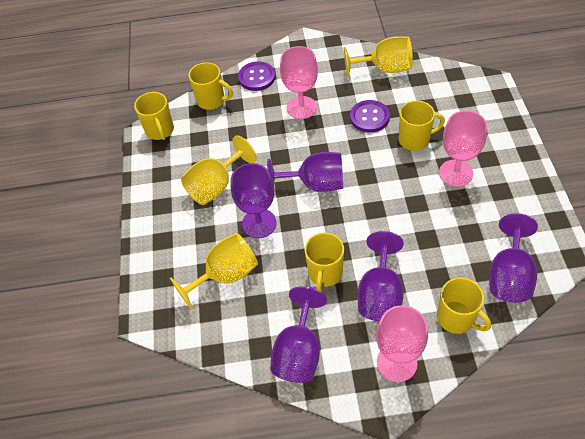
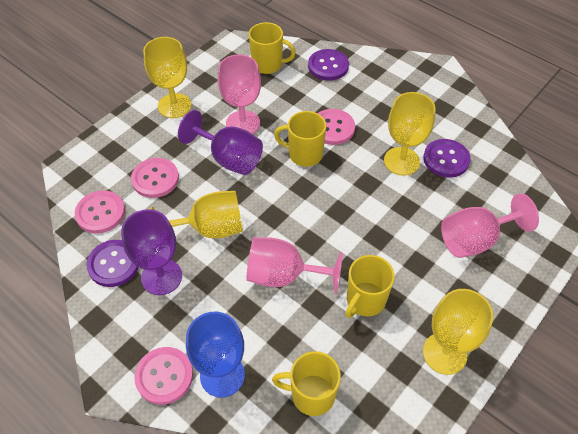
blue goblet: 0 -> 1
pink button: 0 -> 4
purple button: 2 -> 3
purple goblet: 5 -> 2
yellow goblet: 3 -> 4
yellow mug: 5 -> 4

